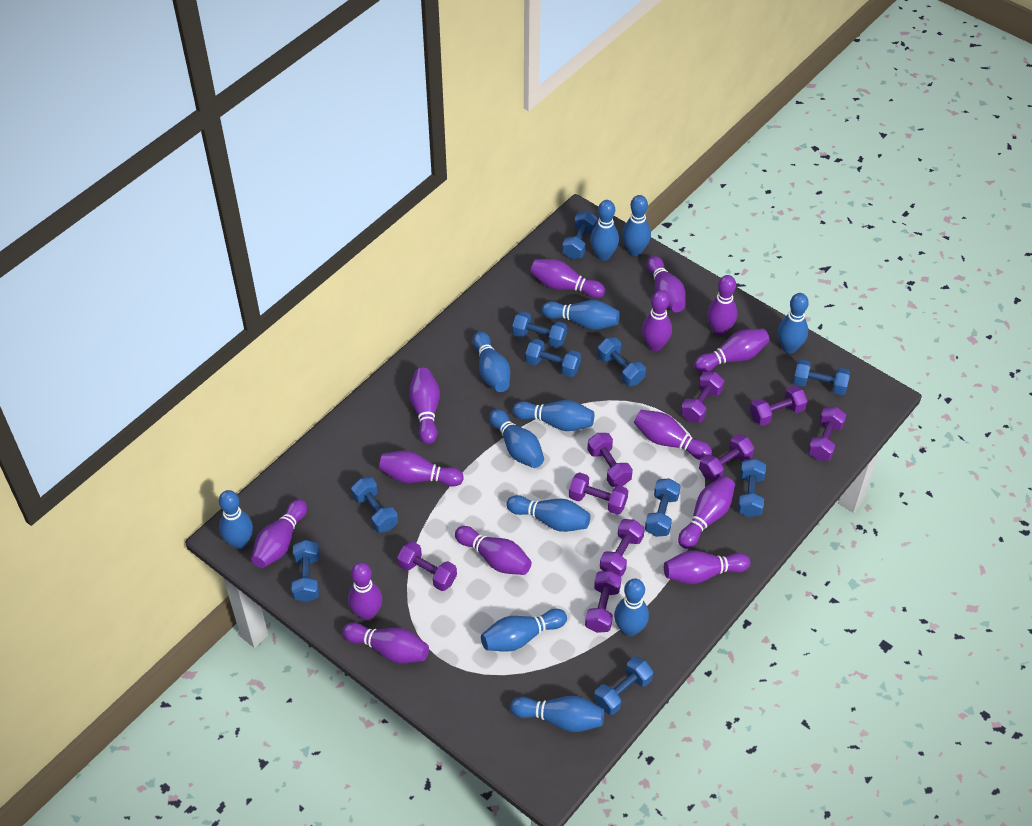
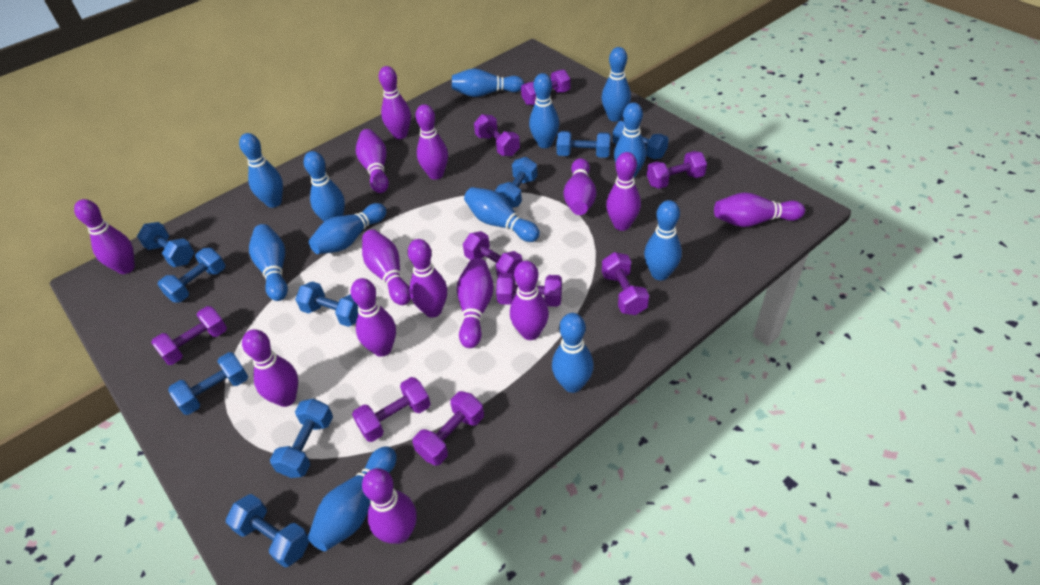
blue dumbbell: 10 -> 9

